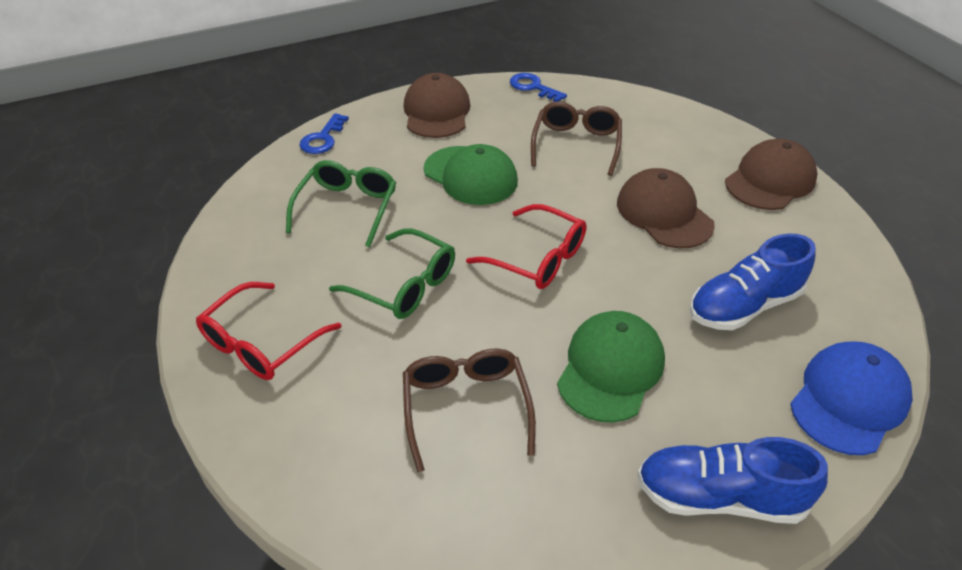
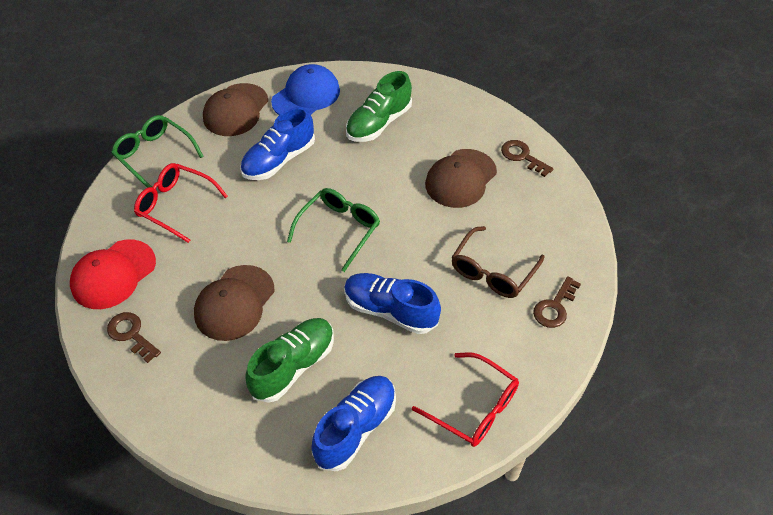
blue key: 2 -> 0
blue shoe: 2 -> 3
brown glasses: 2 -> 1
brown key: 0 -> 3
green cap: 2 -> 0
green shoe: 0 -> 2
red cap: 0 -> 1

